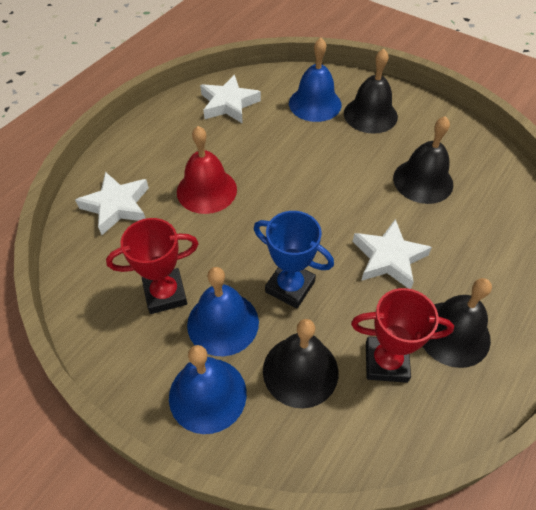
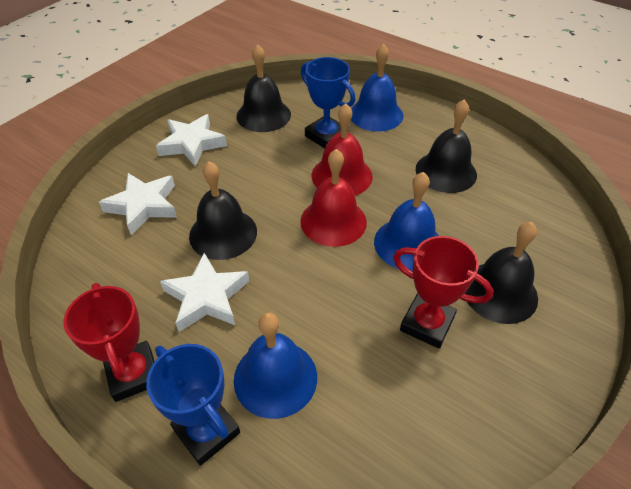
blue trophy: 1 -> 2
red bell: 1 -> 2

